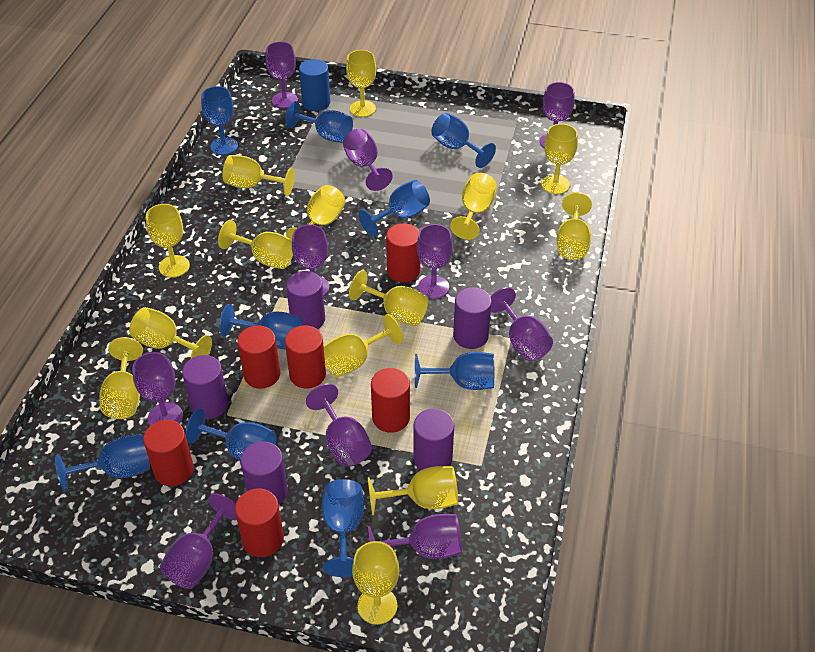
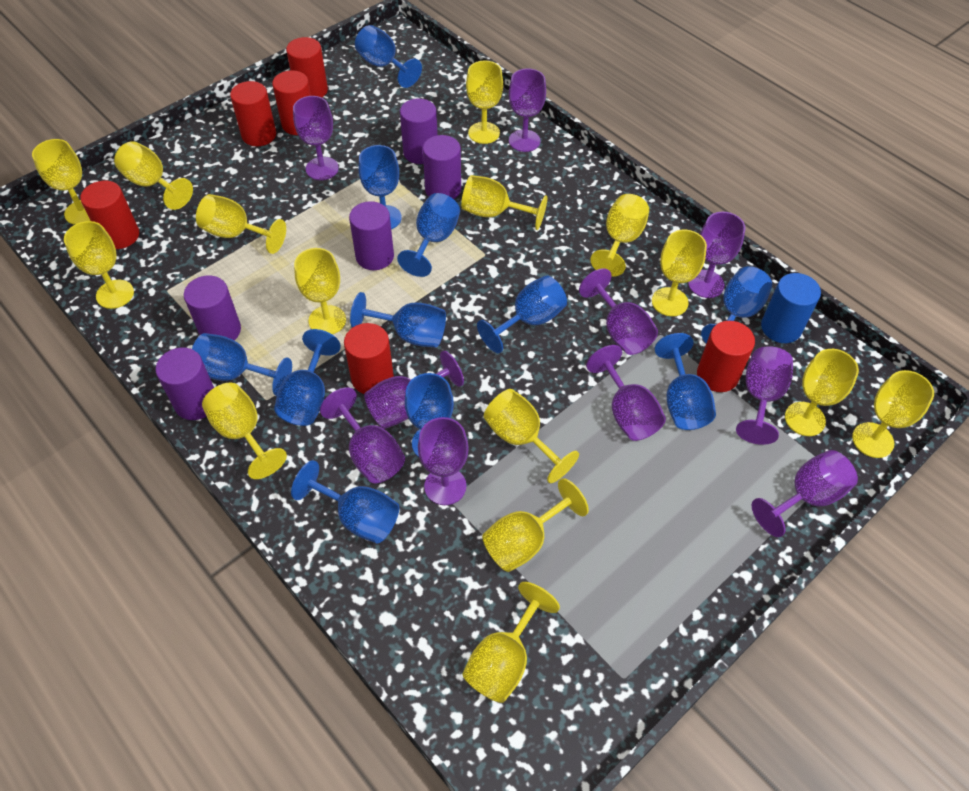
blue goblet: 9 -> 11
yellow goblet: 14 -> 15

